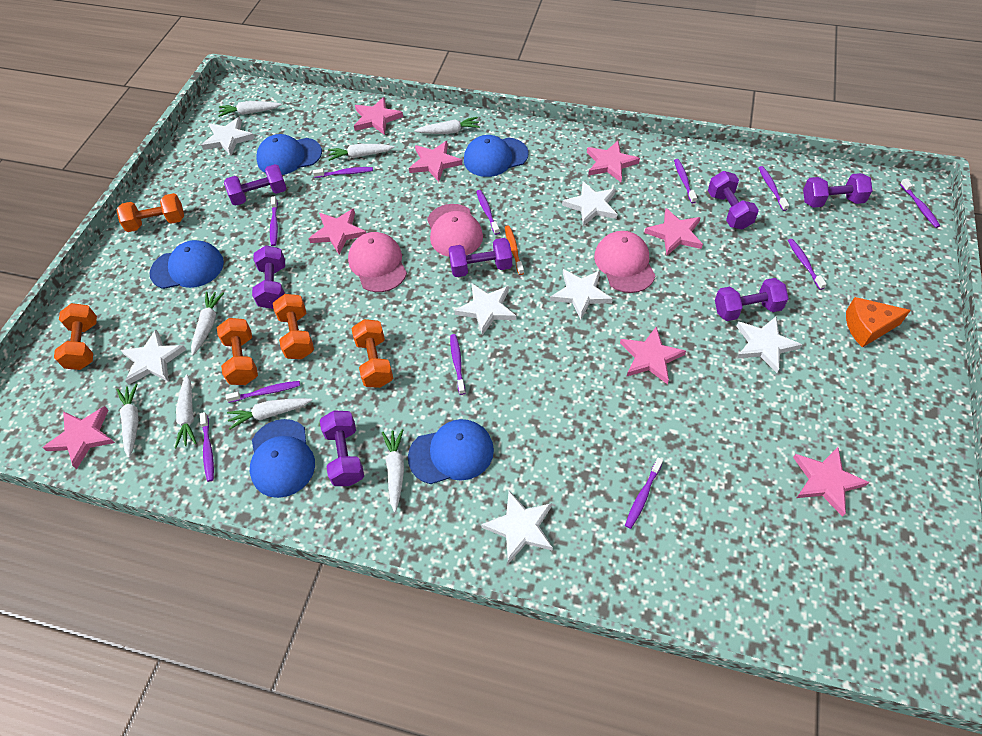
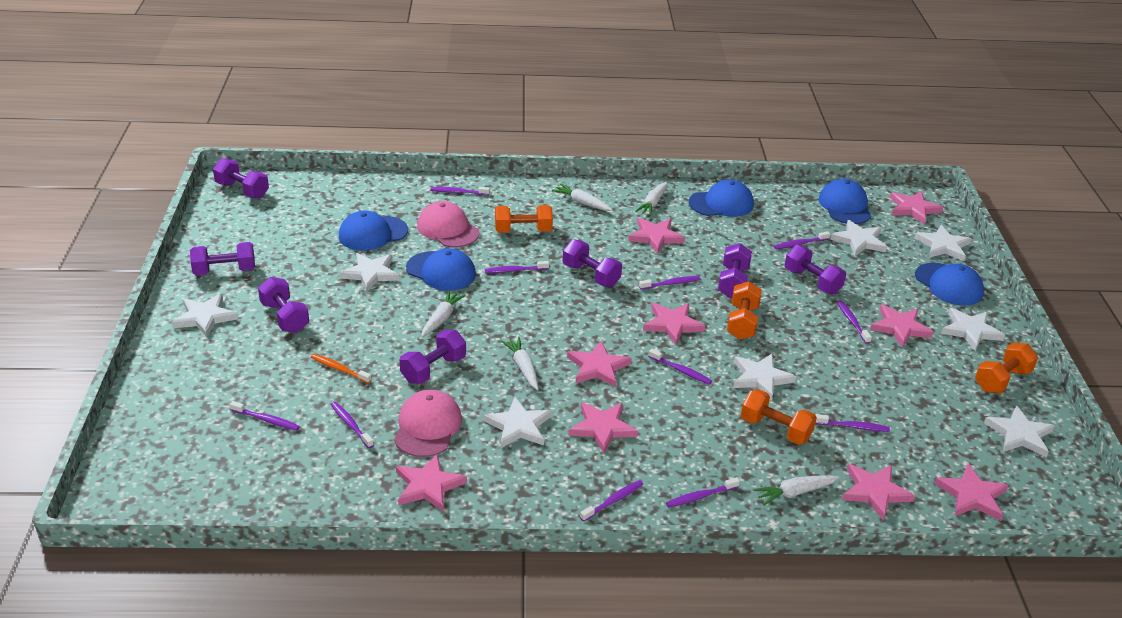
orange cheese: 1 -> 0
orange dumbbell: 5 -> 4
pink cap: 3 -> 2
pink star: 8 -> 9
white carrot: 8 -> 5
white star: 7 -> 8

